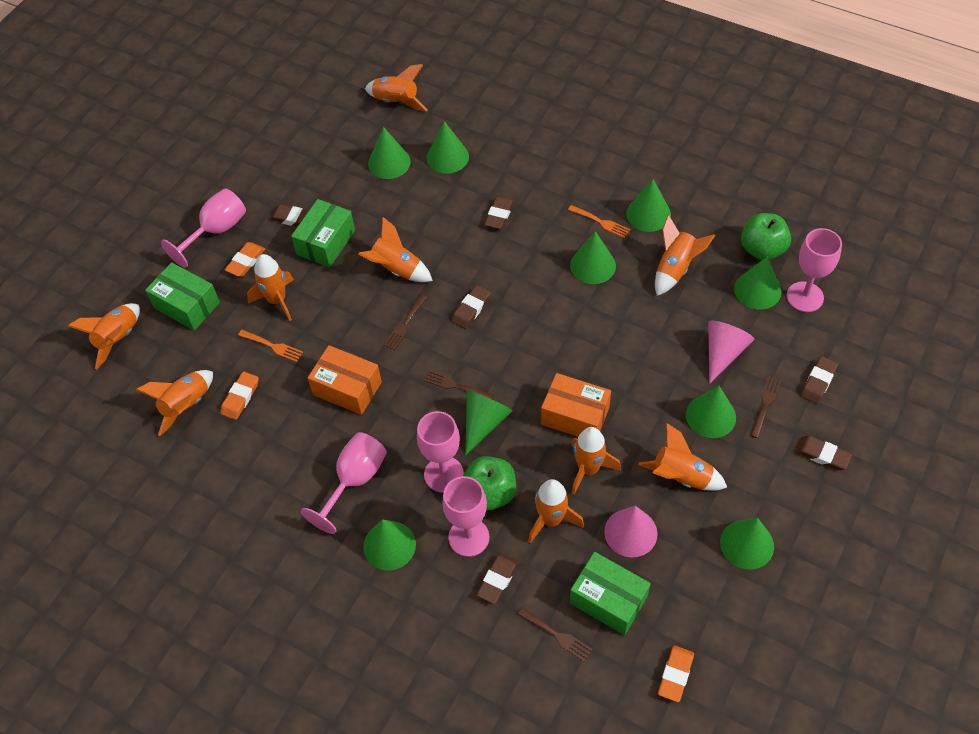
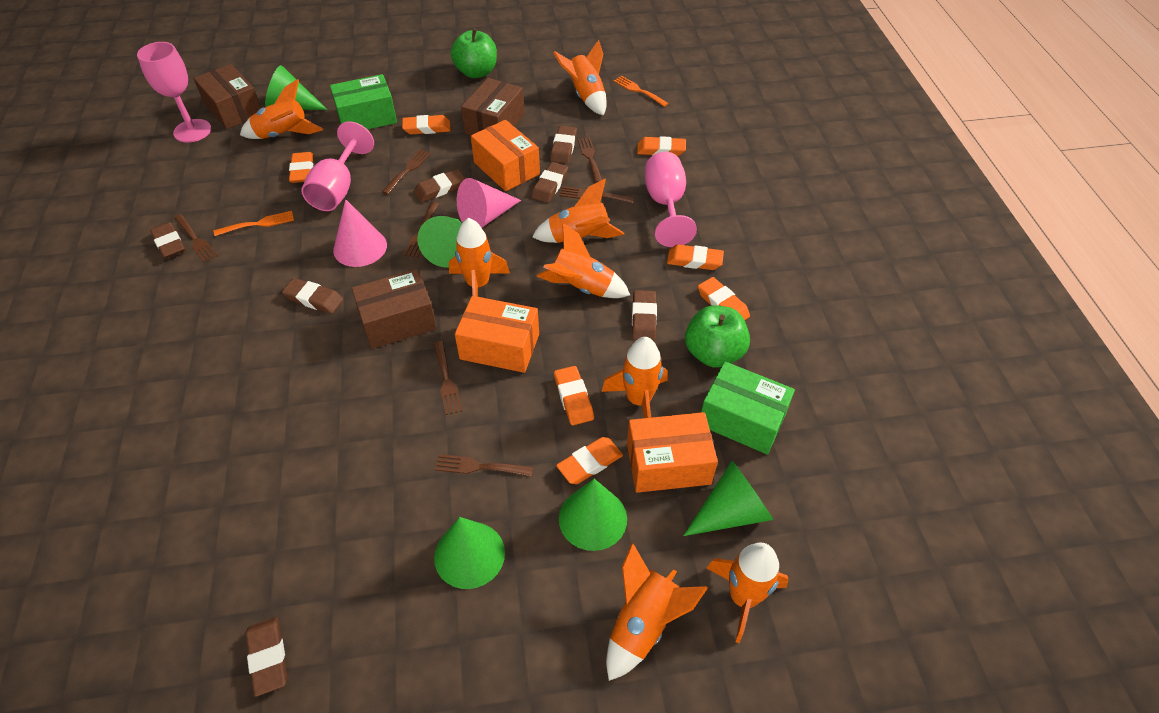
brown box: 0 -> 3
brown eraser: 6 -> 7
brown fork: 4 -> 7
green box: 3 -> 2
green cone: 9 -> 5
orange box: 2 -> 3
orange eraser: 3 -> 7
orange rocket: 9 -> 8
pink goblet: 5 -> 3

